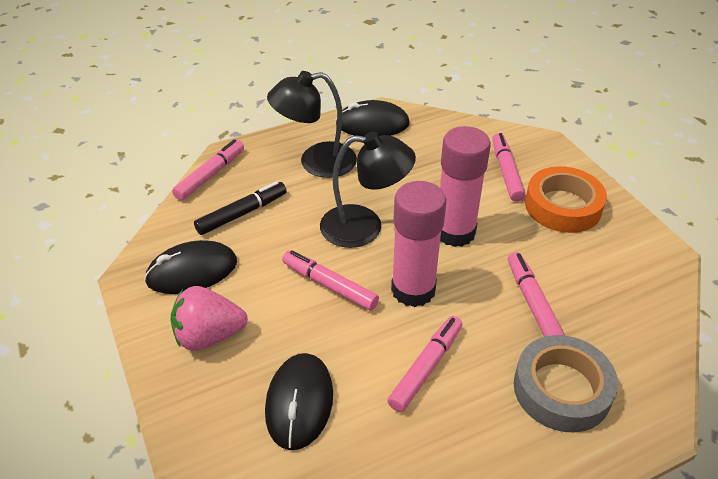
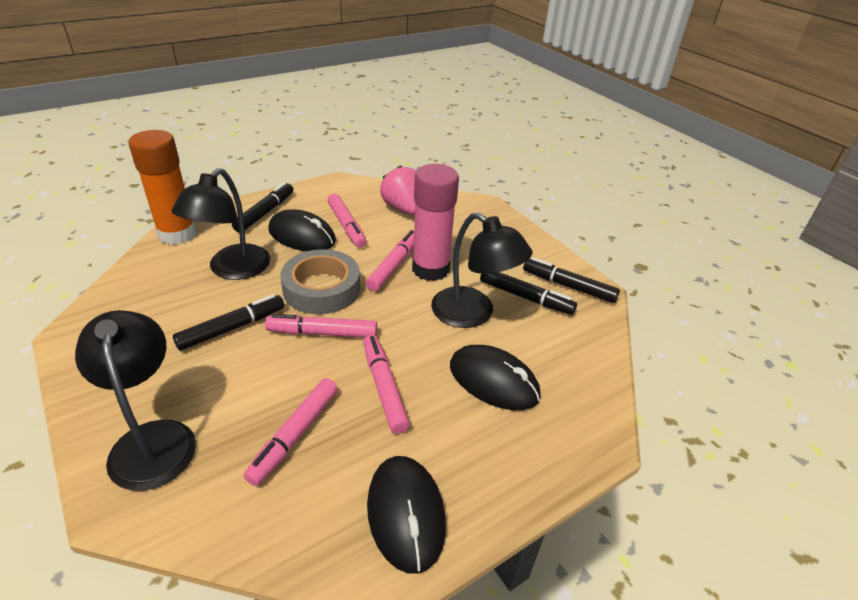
black lamp: 2 -> 3
black marker: 1 -> 4
orange glue stick: 0 -> 1
orange tape: 1 -> 0
pink glue stick: 2 -> 1

